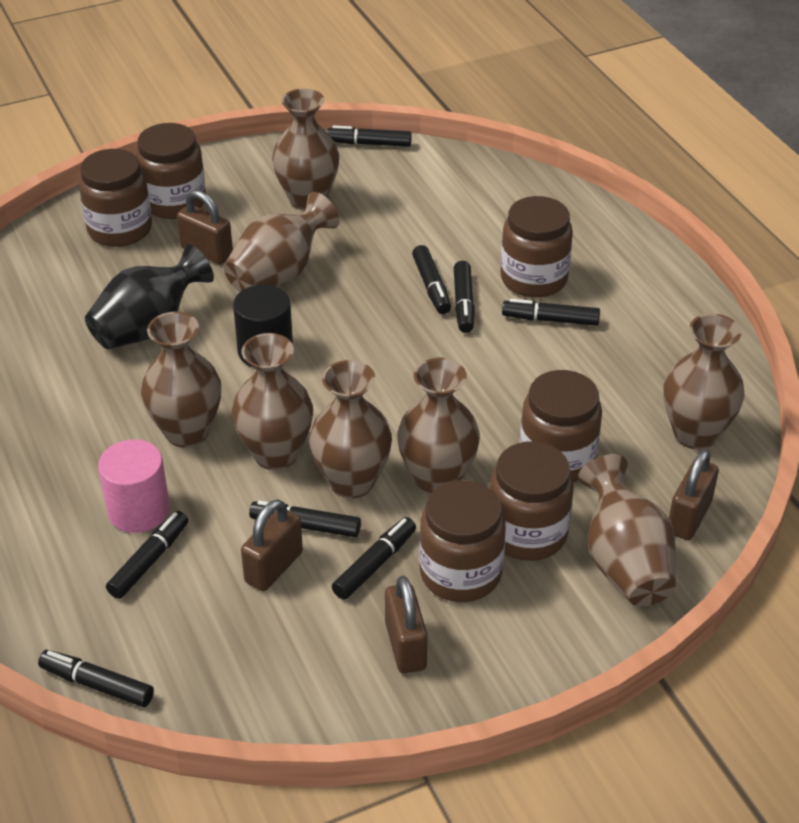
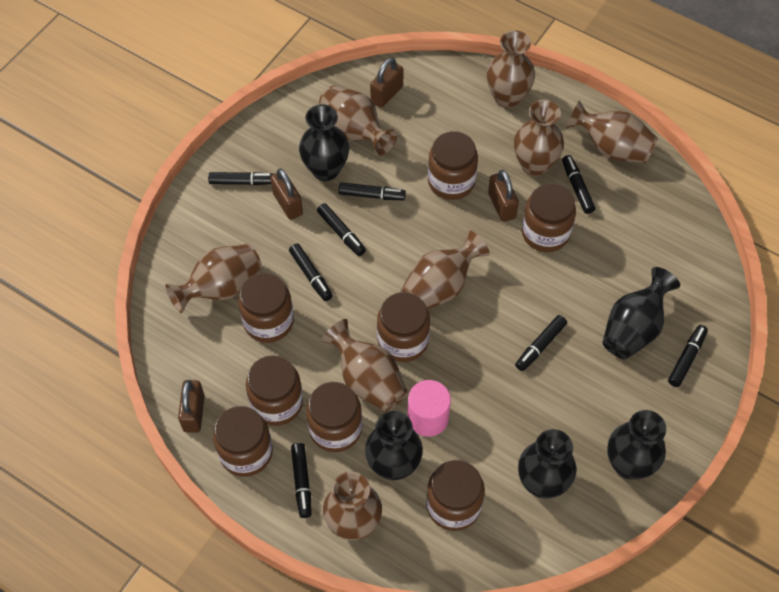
black cylinder: 1 -> 0
black vase: 1 -> 5
brown jar: 6 -> 8

